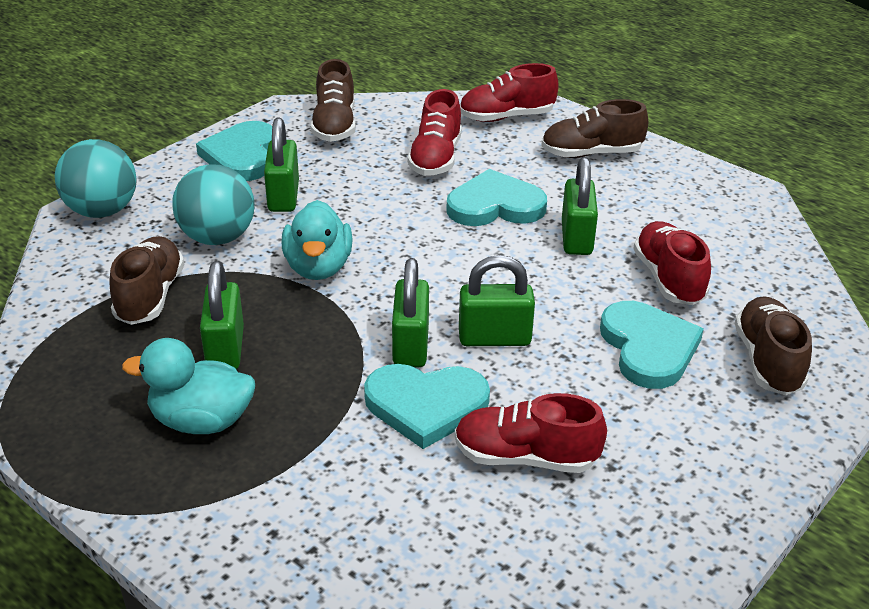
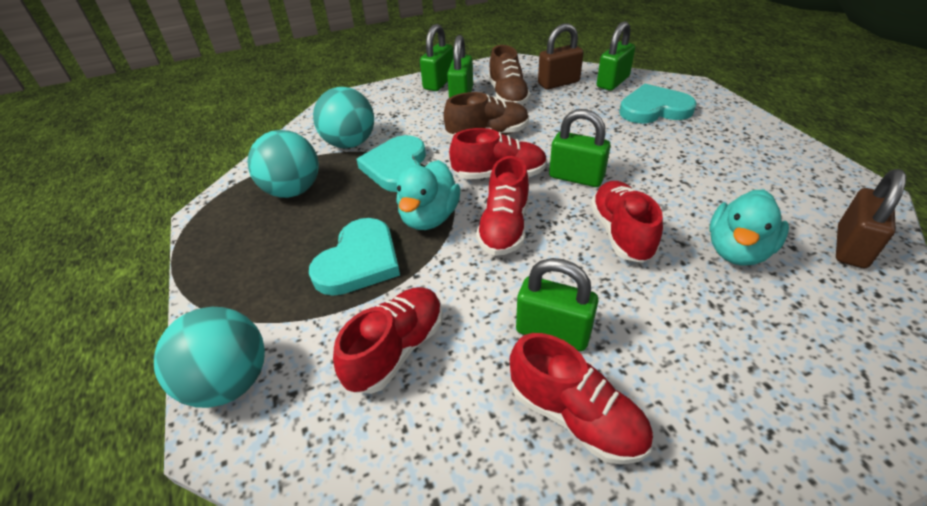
brown padlock: 0 -> 2
brown shoe: 4 -> 2
red shoe: 4 -> 5
turquoise ball: 2 -> 3
turquoise heart: 4 -> 3

